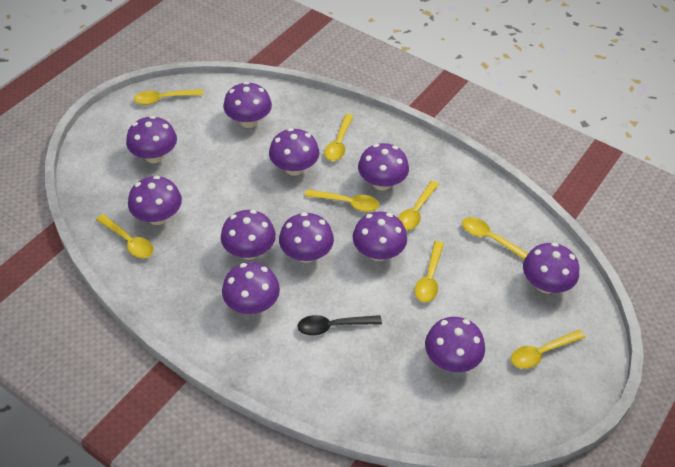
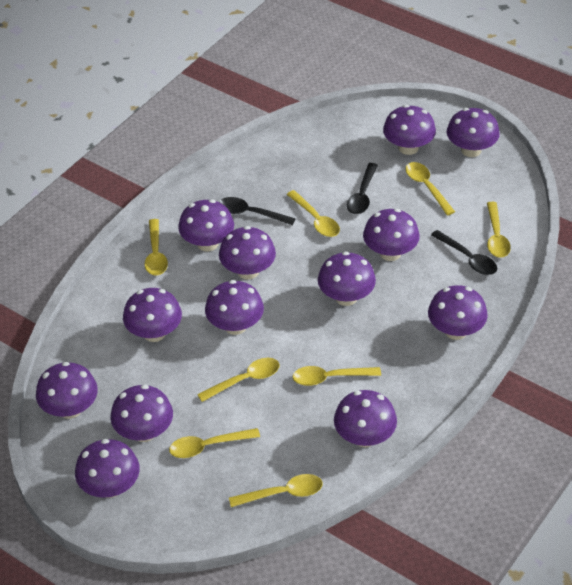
black spoon: 1 -> 3
purple mushroom: 11 -> 13

